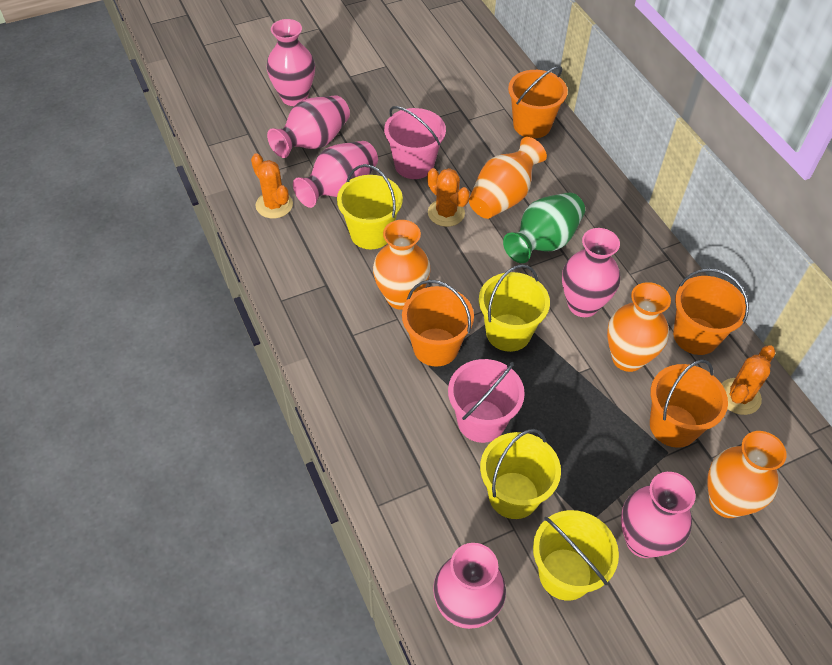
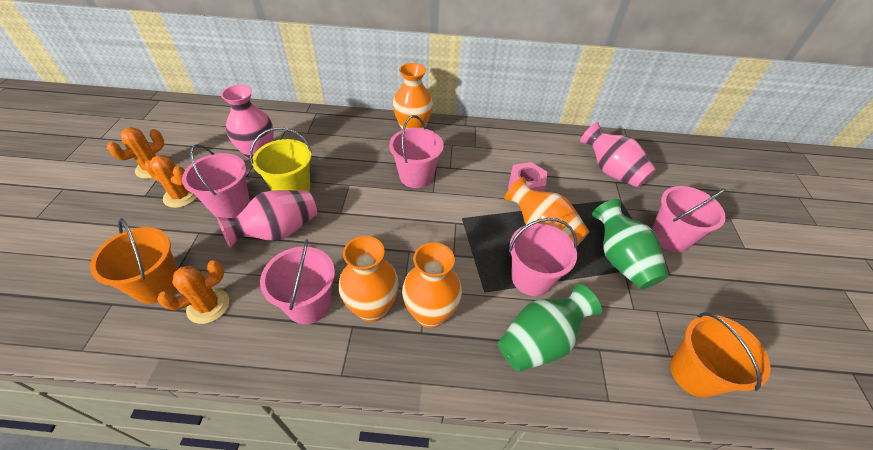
green vase: 1 -> 2
orange bucket: 4 -> 2
pink bucket: 2 -> 5
pink nut: 0 -> 1
pink vase: 6 -> 3
yellow bucket: 4 -> 1

